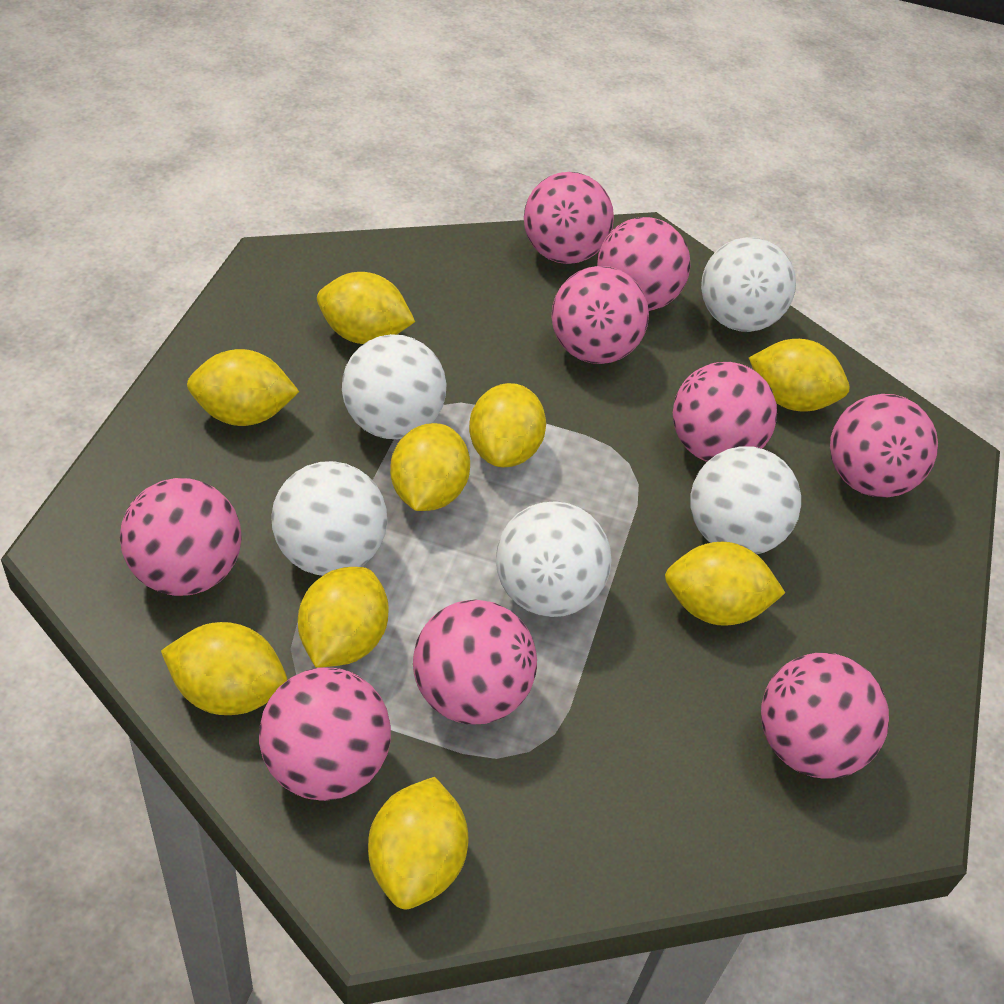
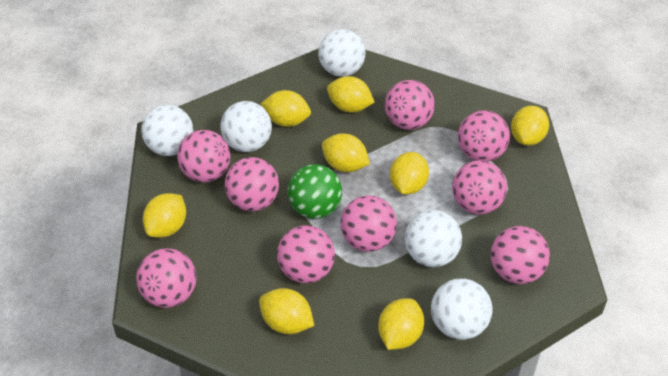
green ball: 0 -> 1
yellow lemon: 9 -> 8

